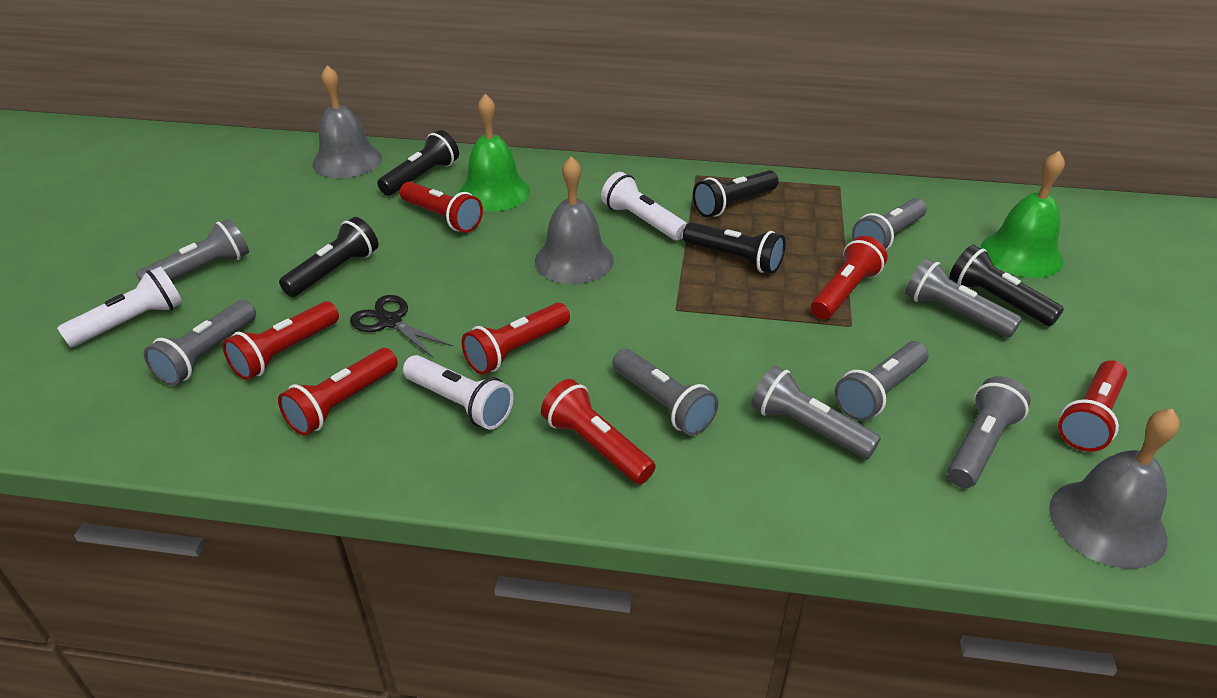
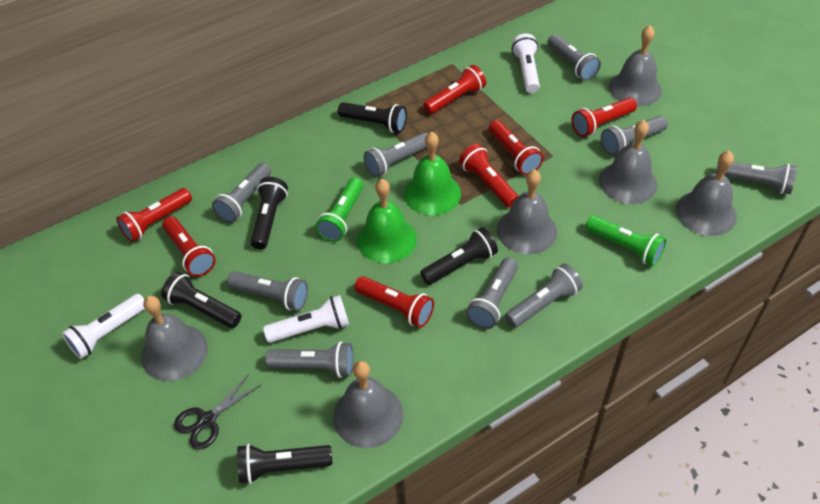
green flashlight: 0 -> 2
grey bell: 3 -> 6
grey flashlight: 8 -> 9

